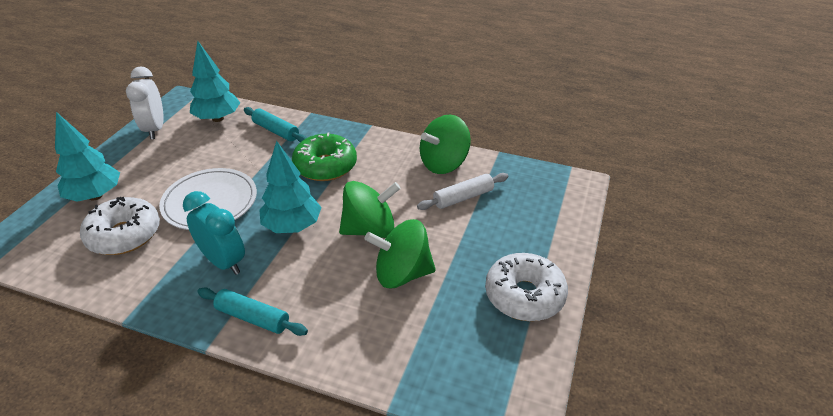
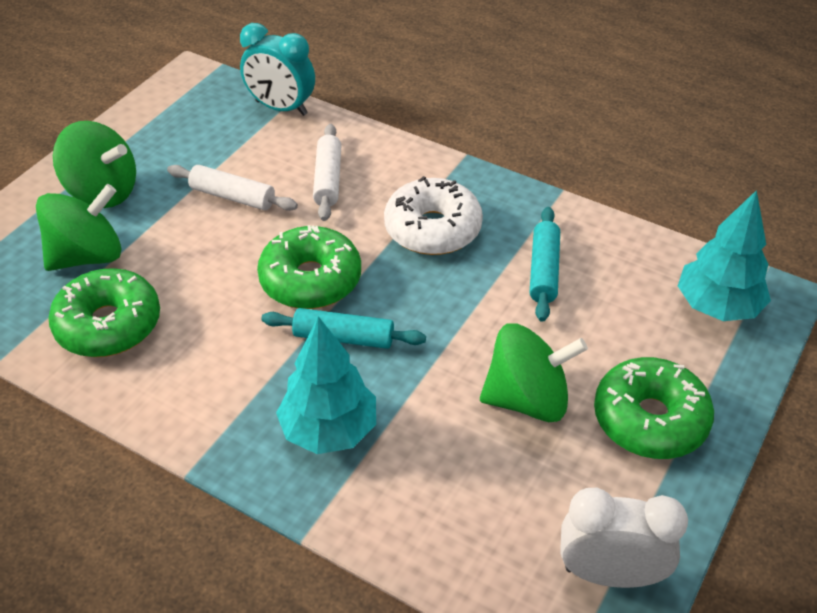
green donut: 1 -> 3
turquoise tree: 3 -> 2
white donut: 2 -> 1
white plate: 1 -> 0
white rolling pin: 1 -> 2

